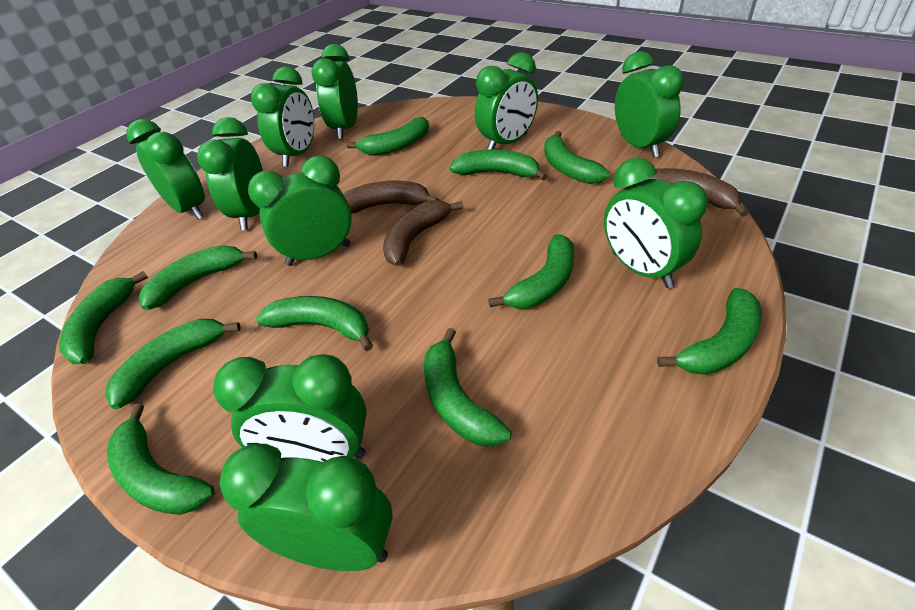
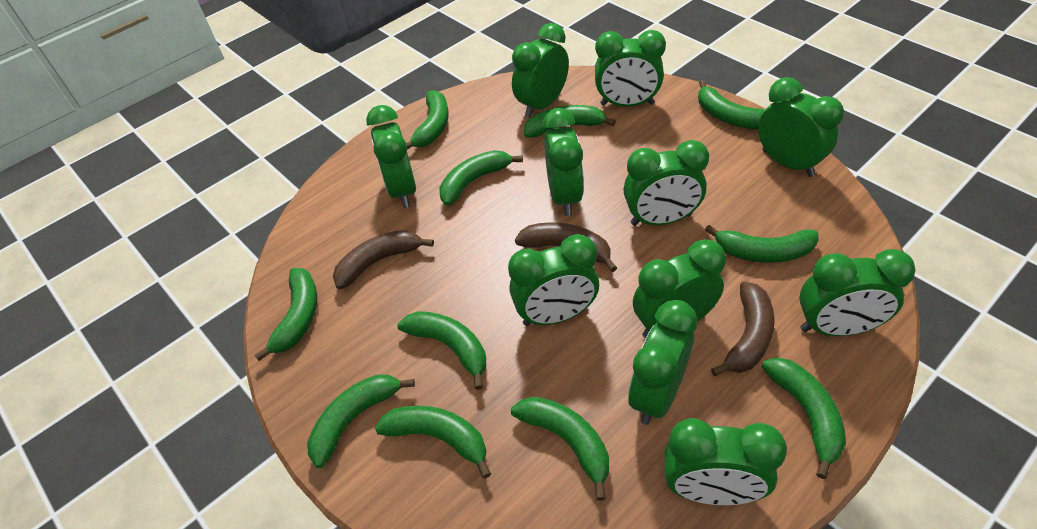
green clock: 10 -> 11

